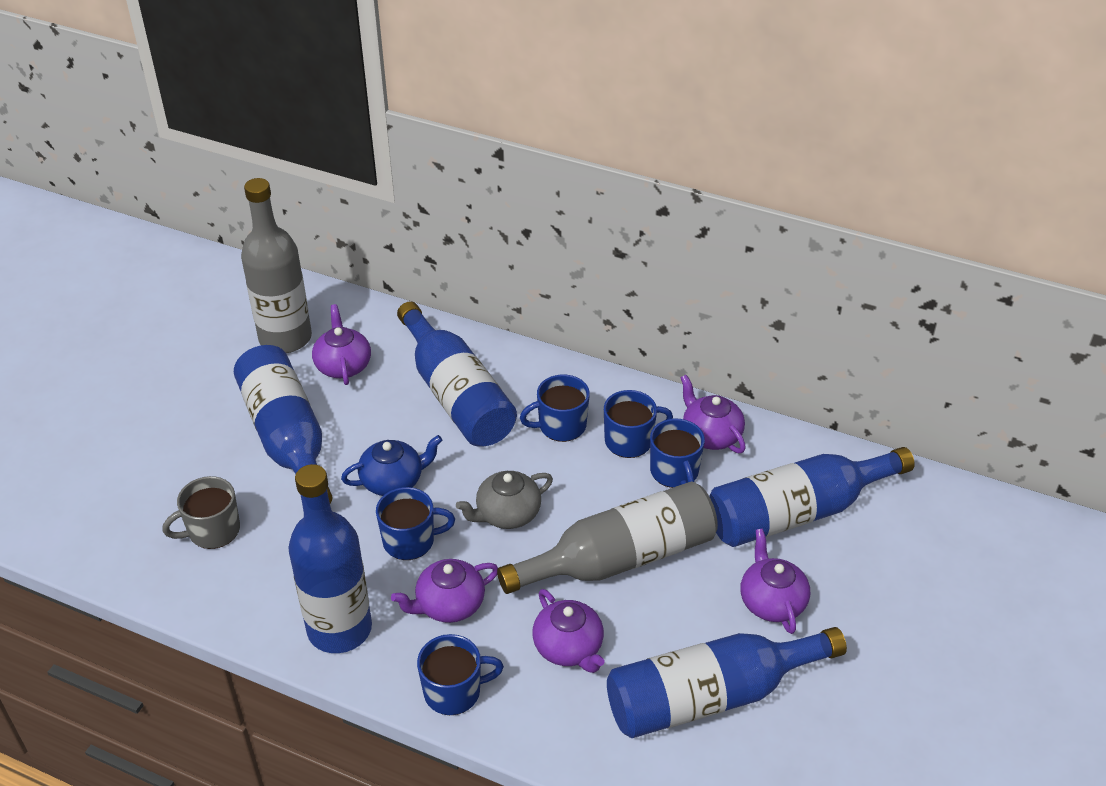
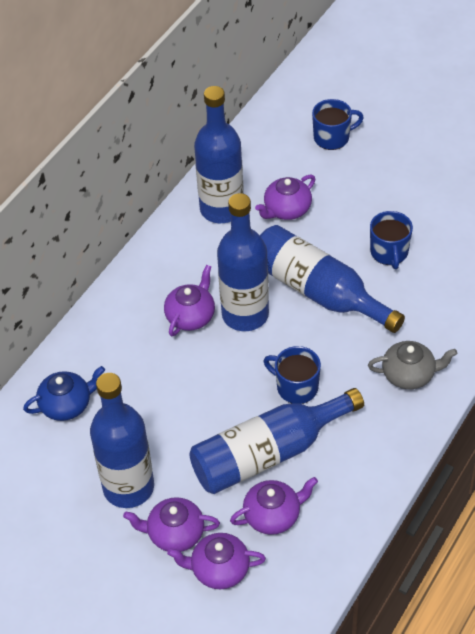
blue mug: 5 -> 3
grey bottle: 2 -> 0
grey mug: 1 -> 0

